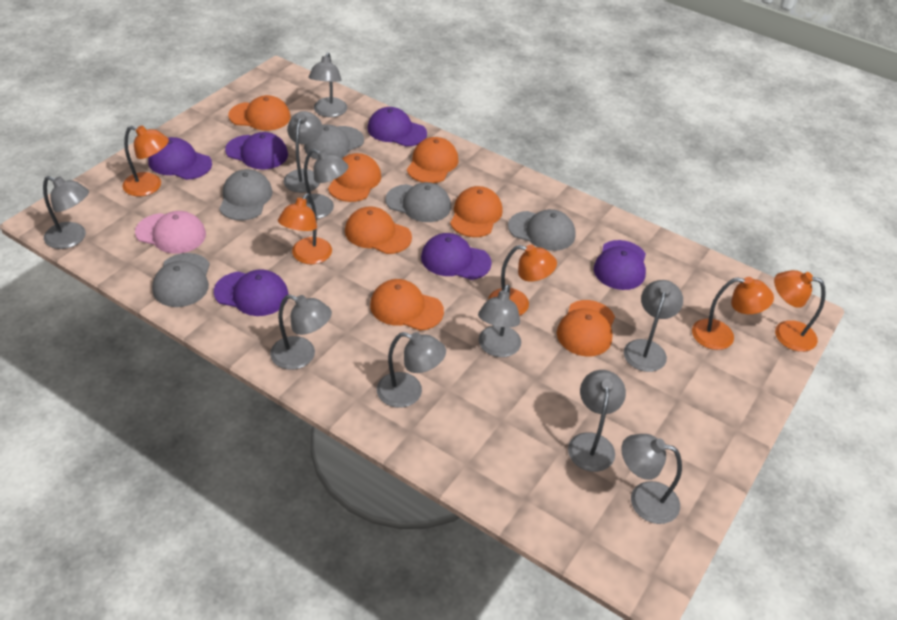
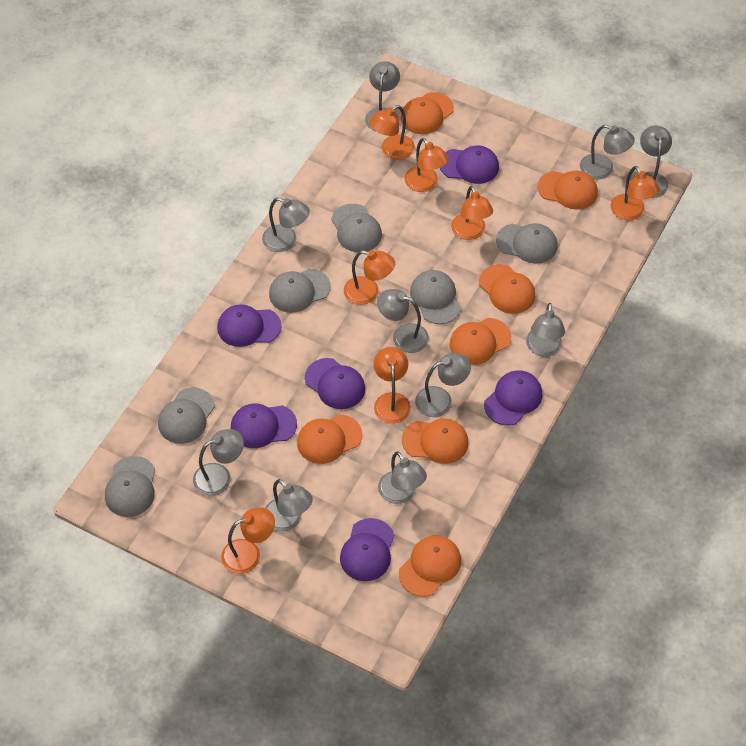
grey cap: 5 -> 6
orange lamp: 5 -> 7
pink cap: 1 -> 0

